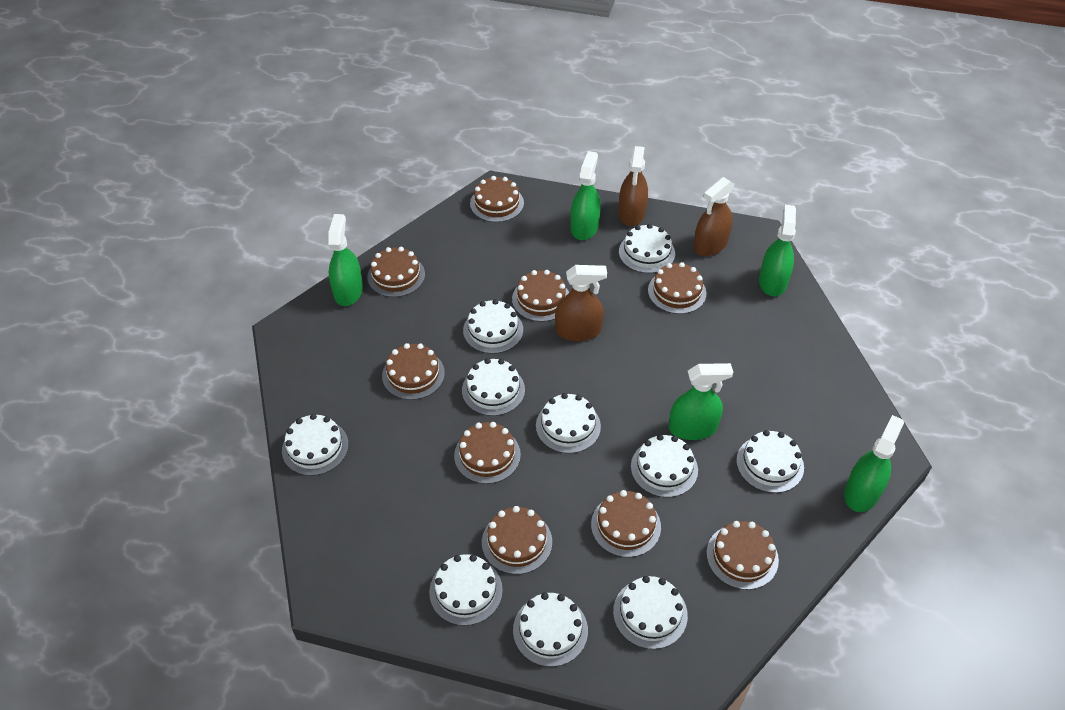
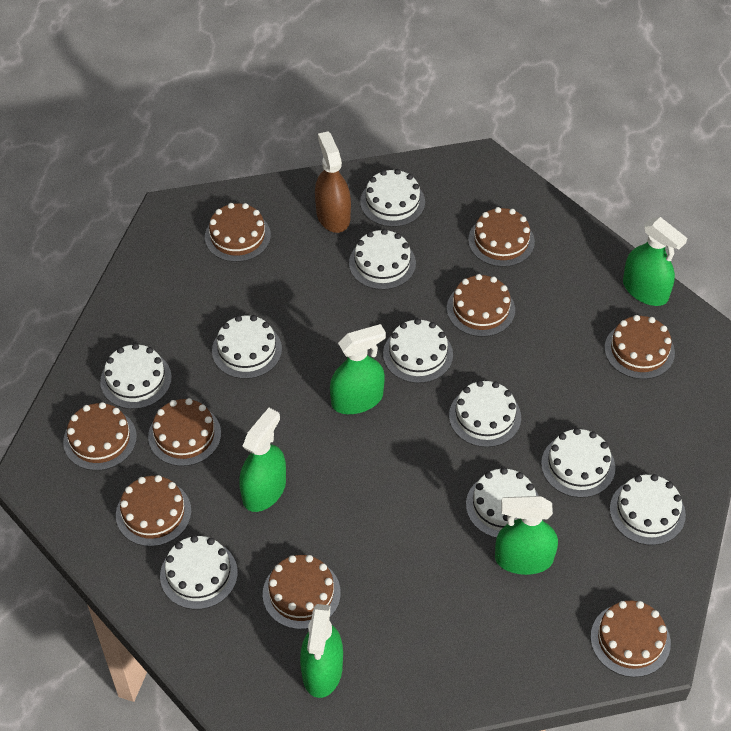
brown spray bottle: 3 -> 1

